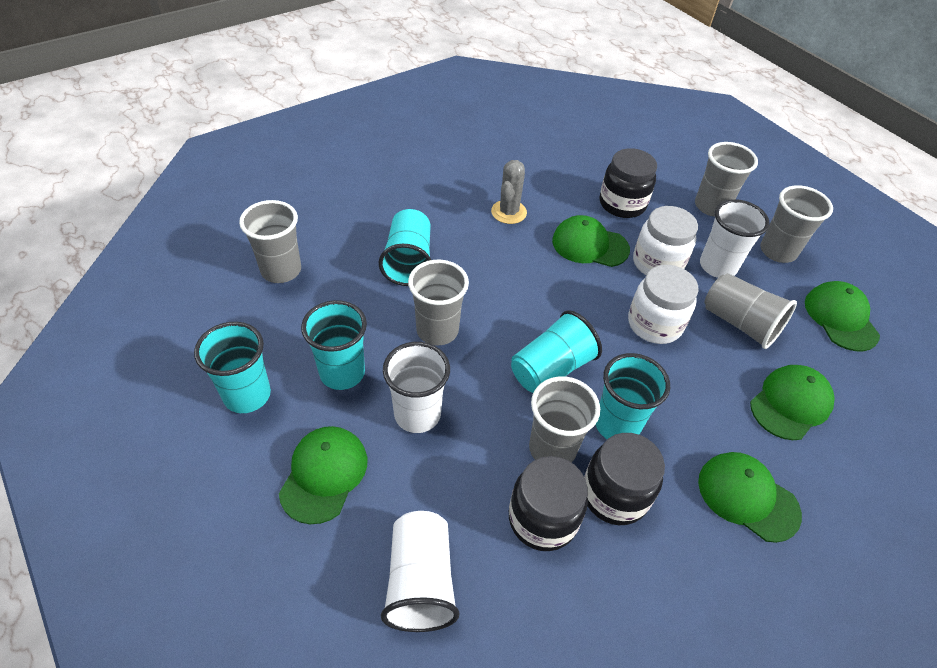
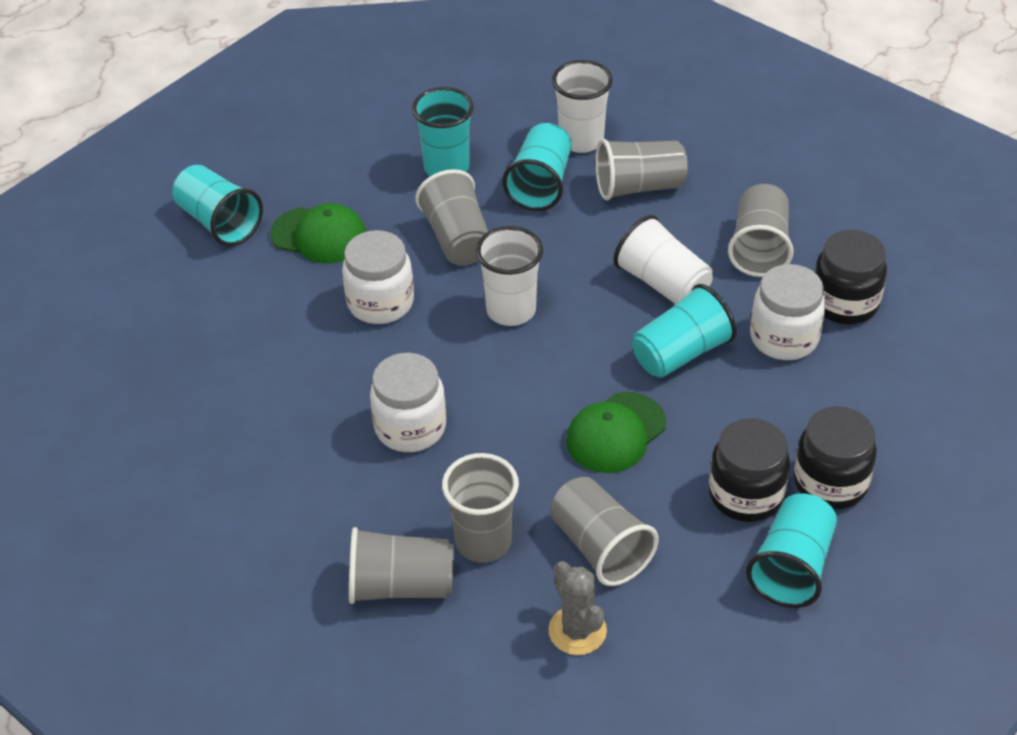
green cap: 5 -> 2
white jar: 2 -> 3

